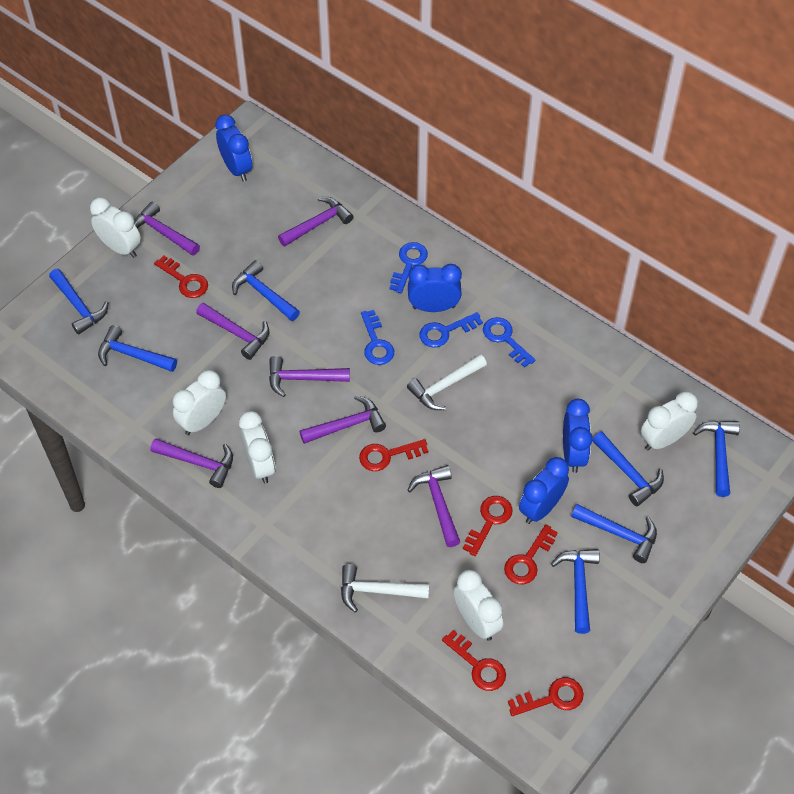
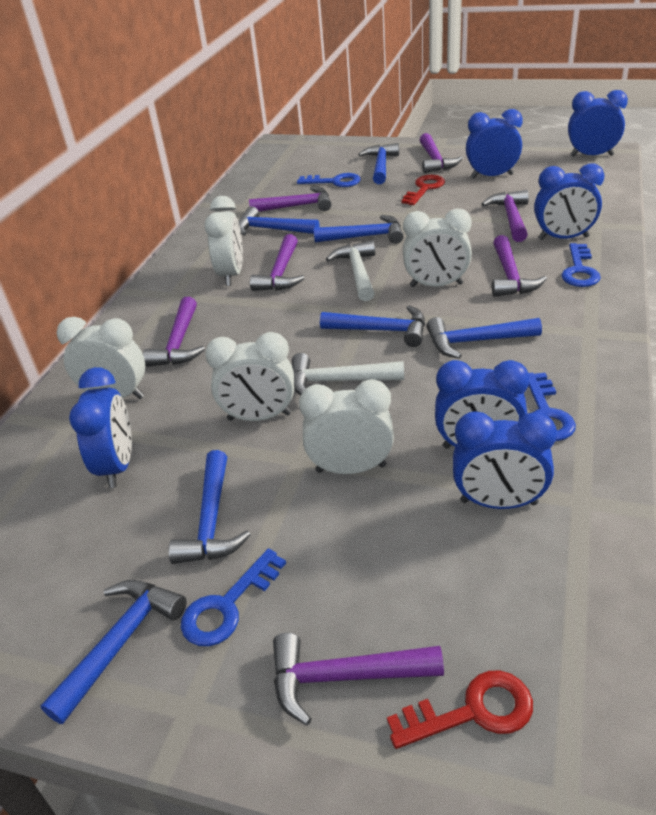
blue clock: 4 -> 6
red key: 6 -> 2

